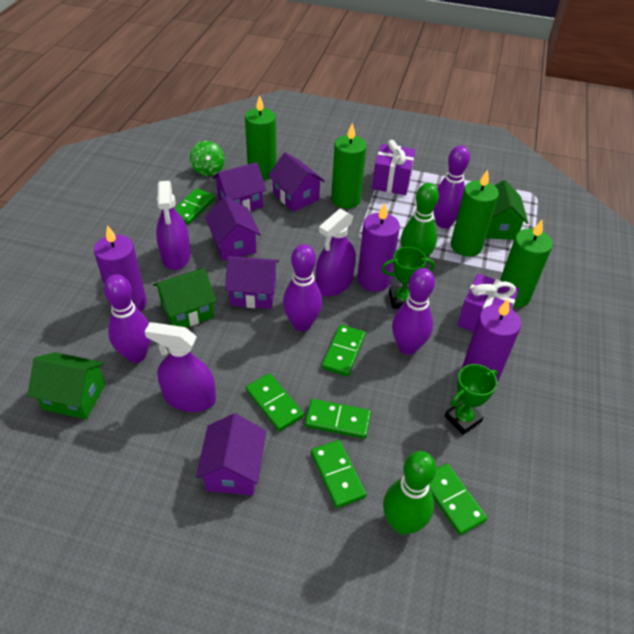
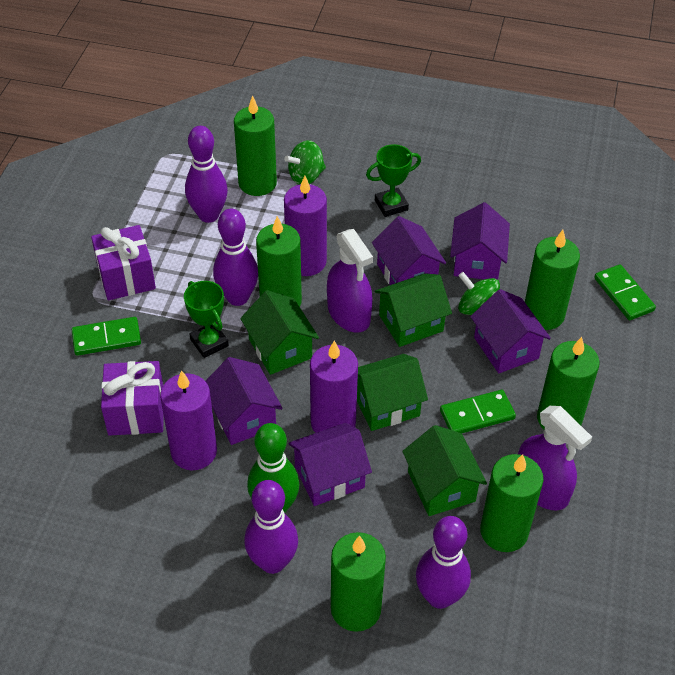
green bowling pin: 2 -> 1
green candle: 4 -> 6
green domino: 6 -> 3
green house: 3 -> 4
green spinning top: 1 -> 2
purple spray bottle: 3 -> 2

